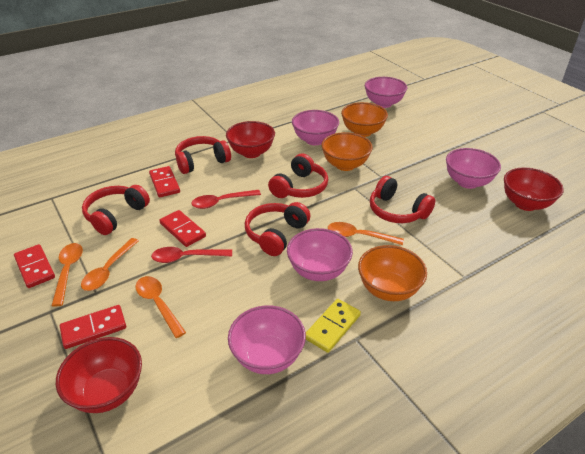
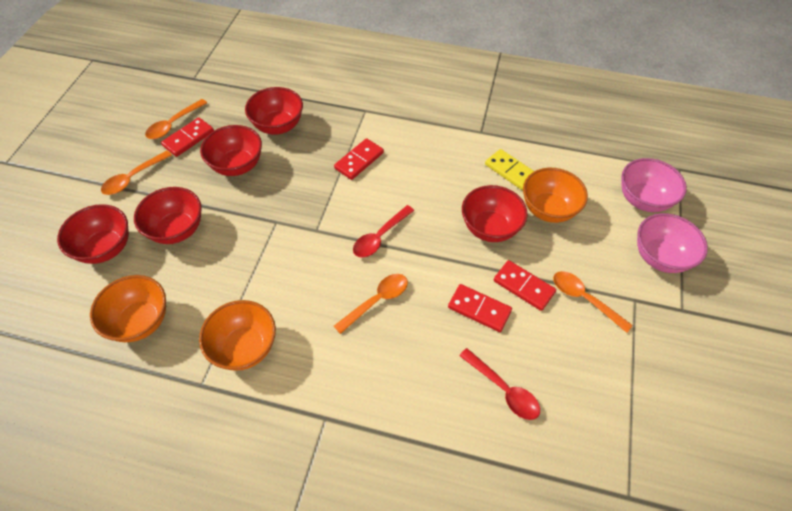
pink bowl: 5 -> 2
red bowl: 3 -> 5
red headphones: 5 -> 0

